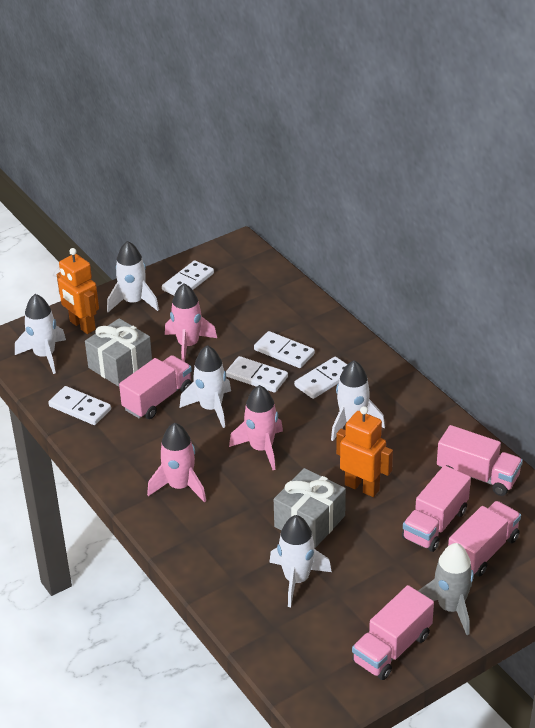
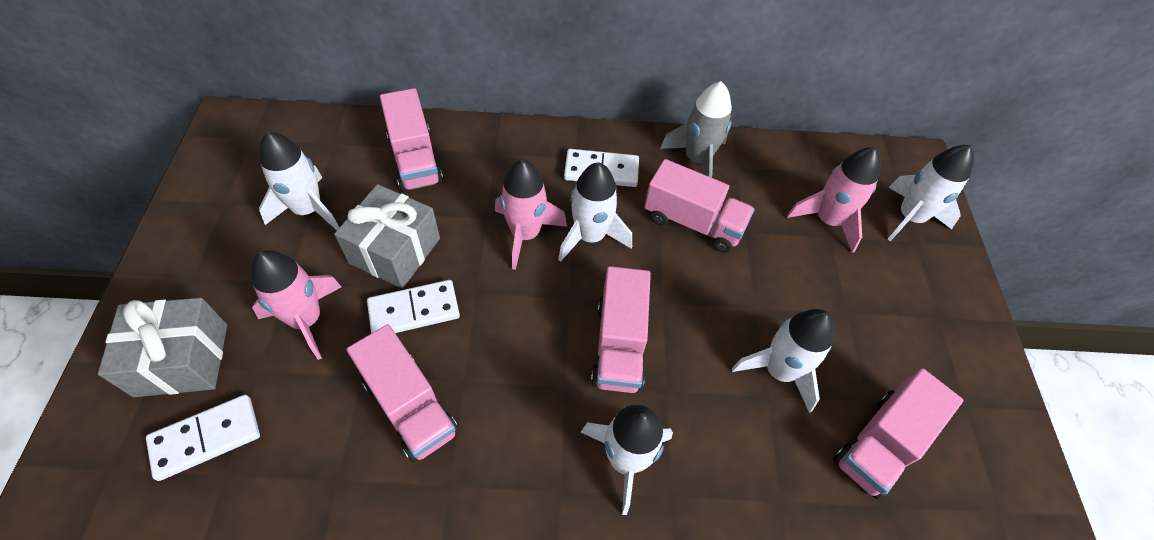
orange robot: 2 -> 0
white domino: 5 -> 3

